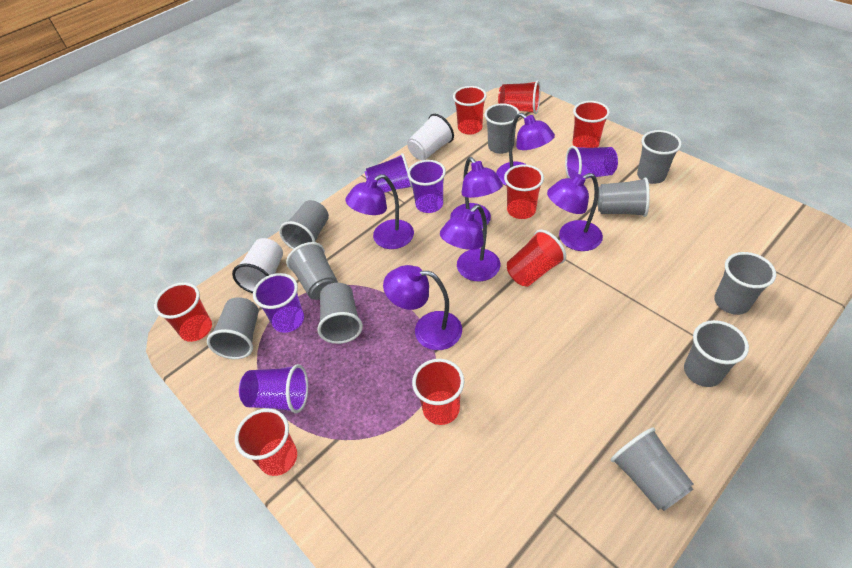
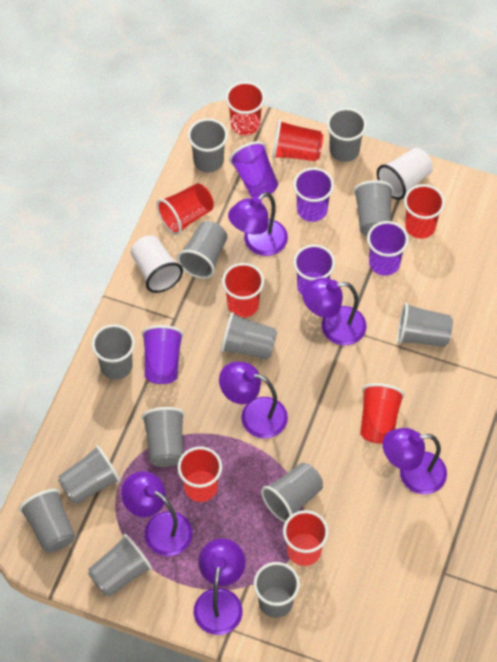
grey cup: 10 -> 13

